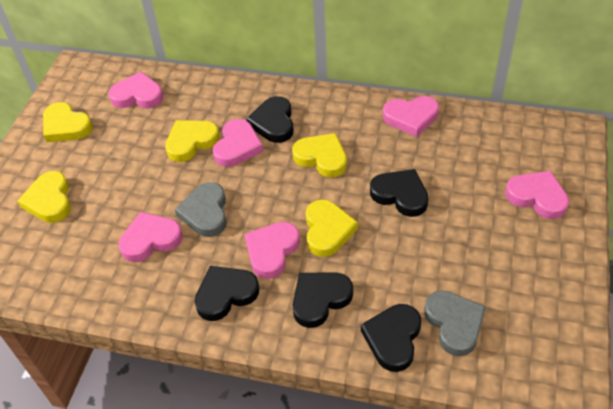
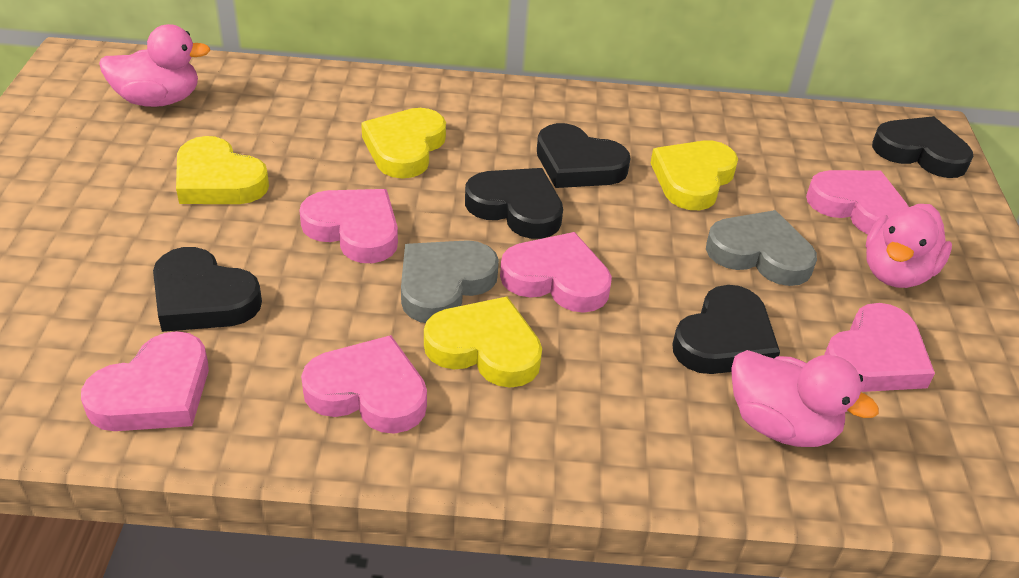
pink duck: 0 -> 3
yellow heart: 5 -> 4

